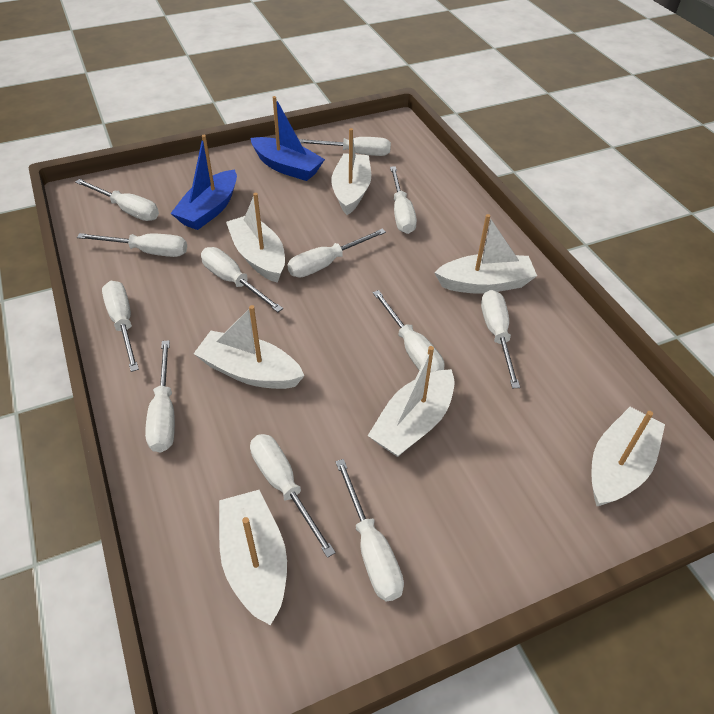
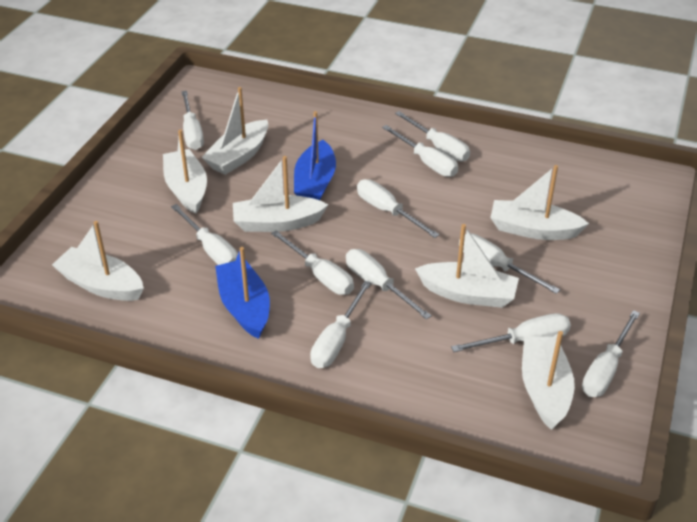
white screwdriver: 12 -> 11

